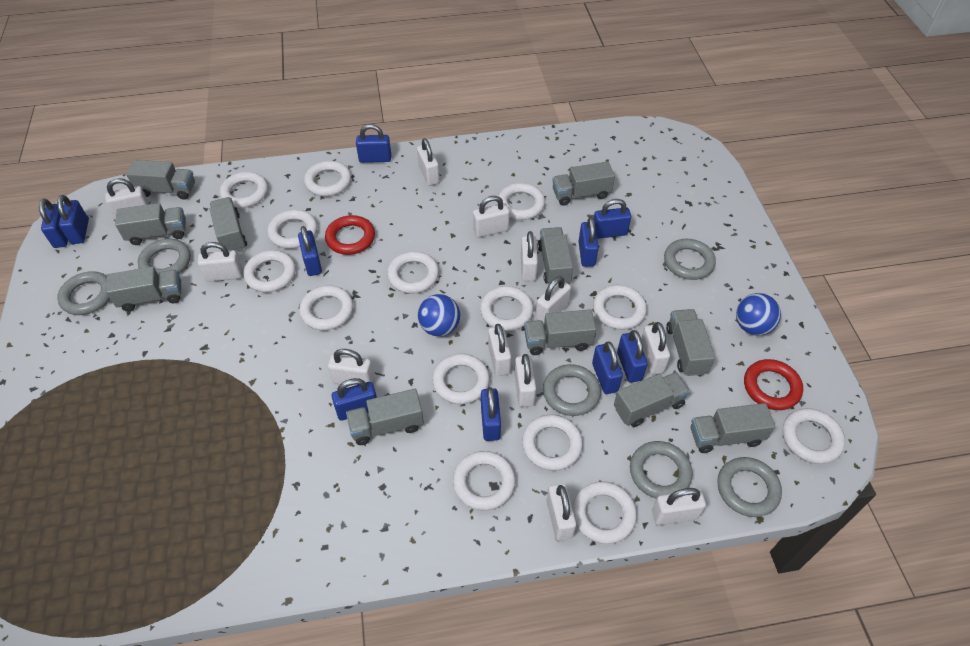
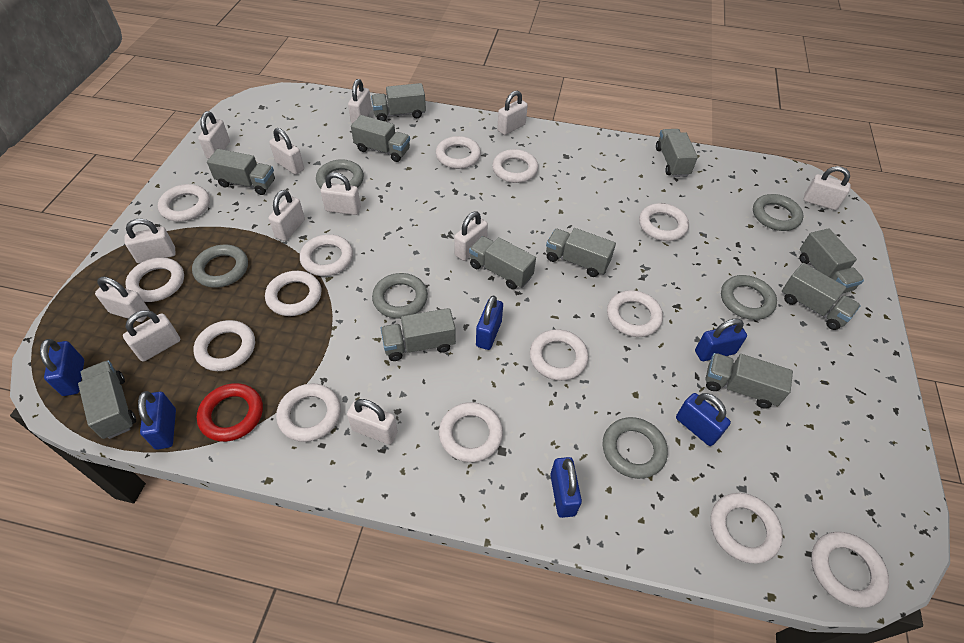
blue ball: 2 -> 0
blue padlock: 10 -> 6
red ring: 2 -> 1

